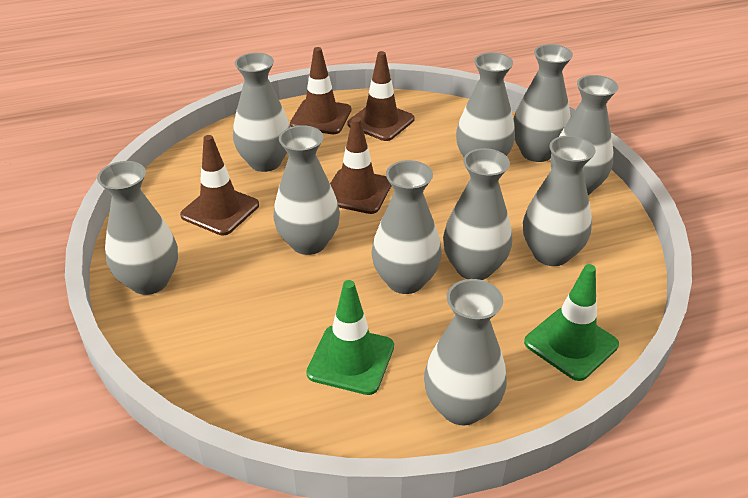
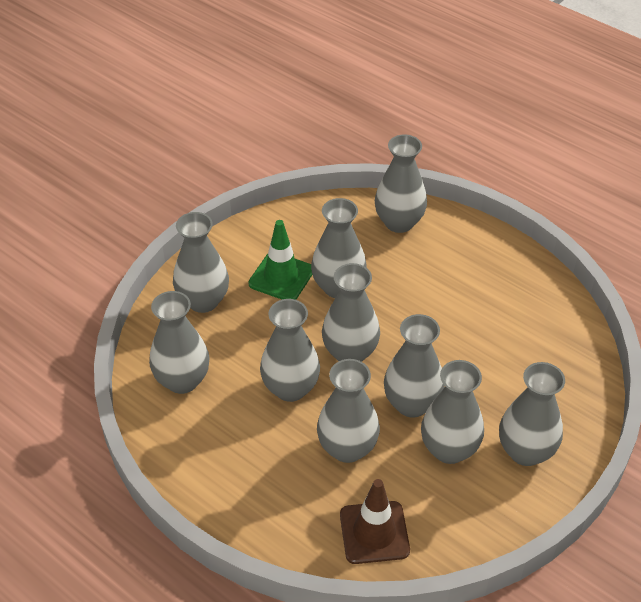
brown traffic cone: 4 -> 1
green traffic cone: 2 -> 1

